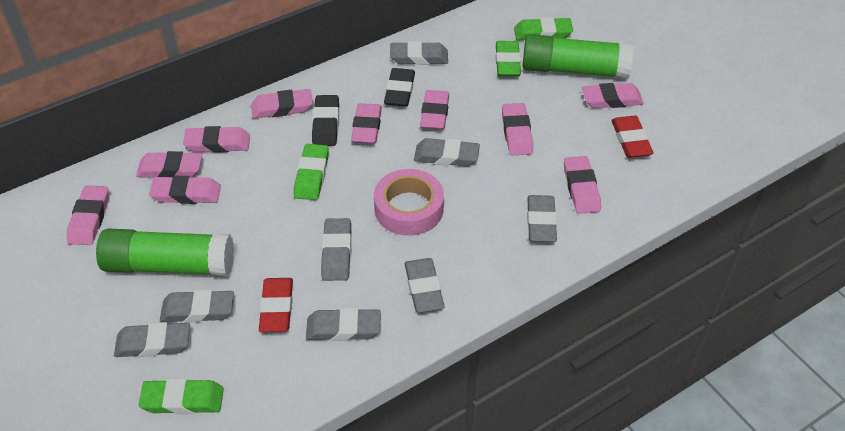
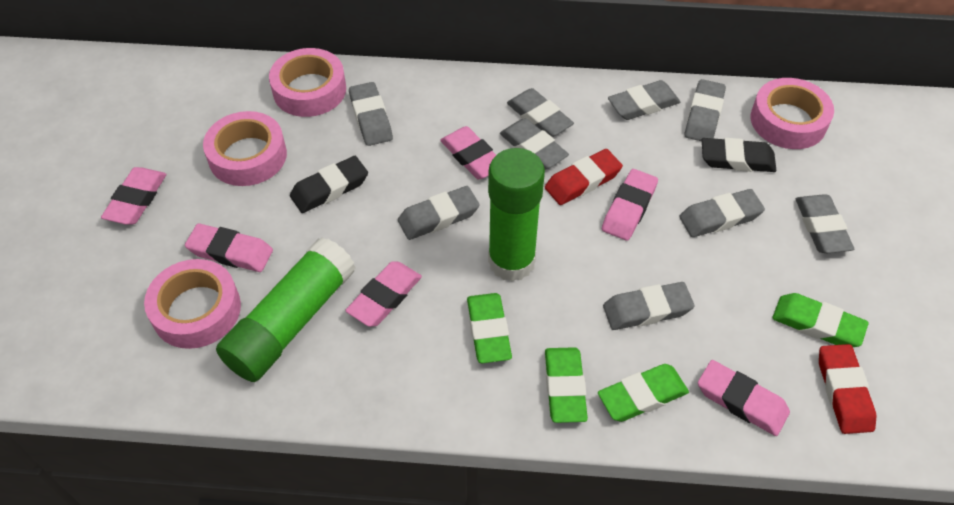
grey eraser: 8 -> 9
pink eraser: 10 -> 6
pink tape: 1 -> 4

